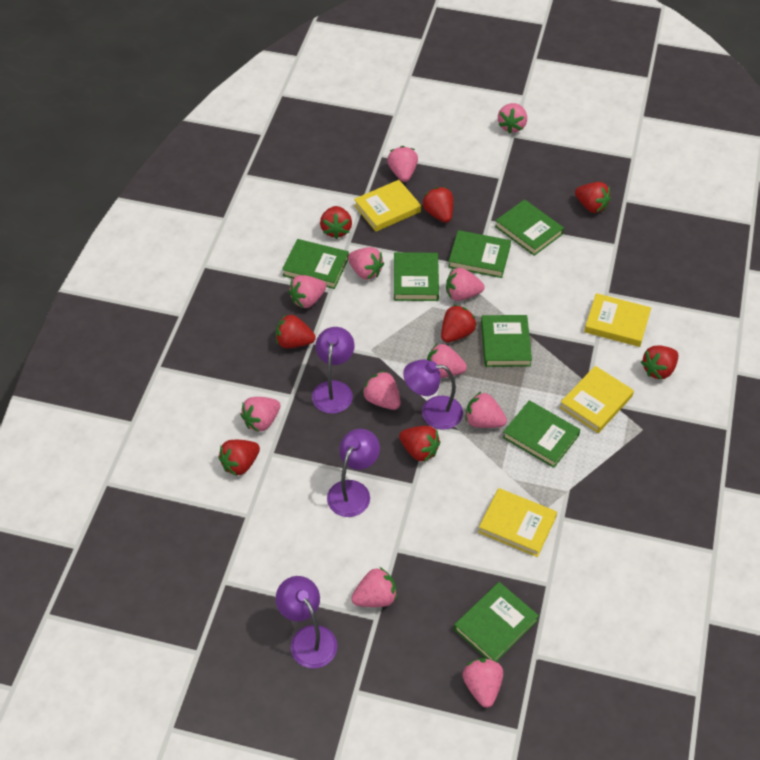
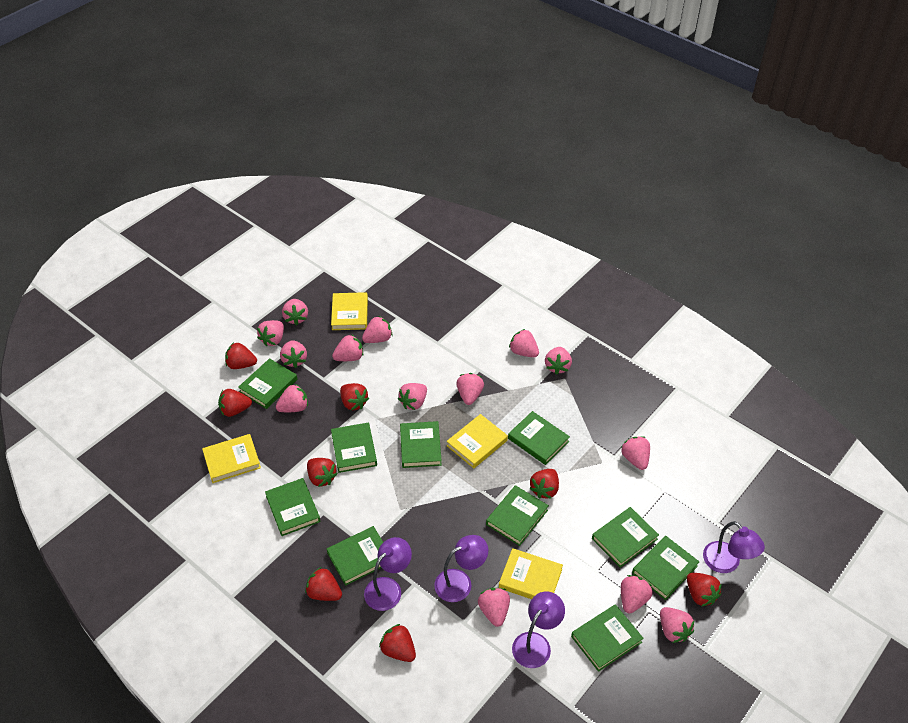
green book: 7 -> 10
pink strawberry: 11 -> 14

